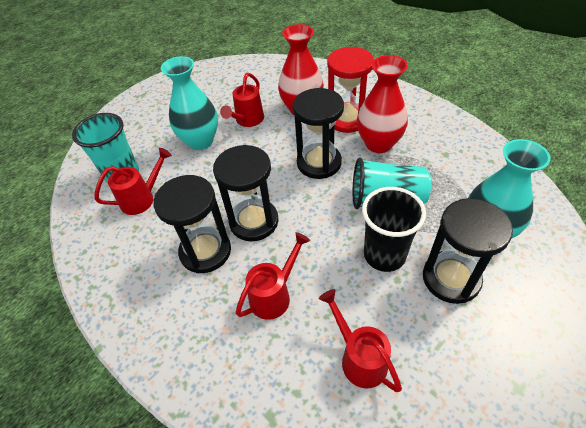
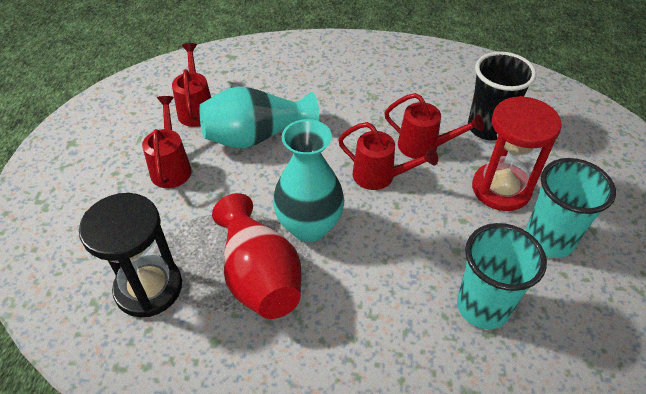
black hourglass: 4 -> 1
red vase: 2 -> 1

